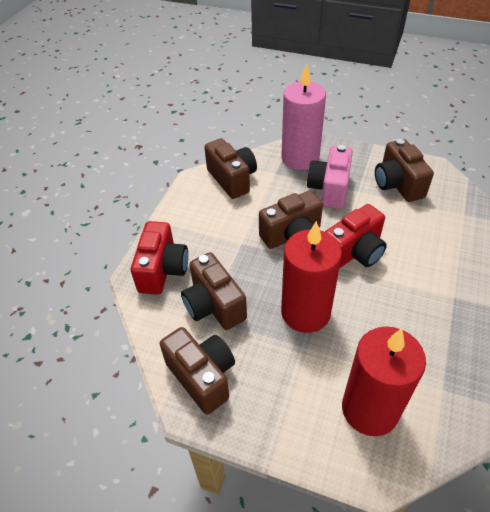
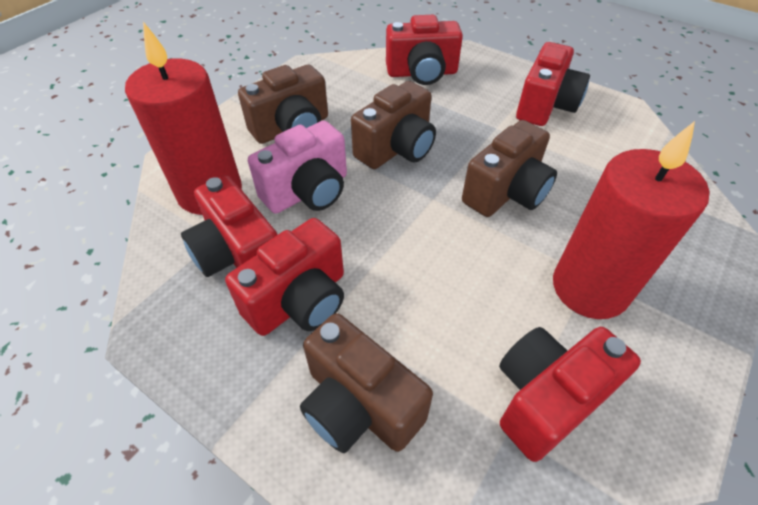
brown camera: 5 -> 4
pink candle: 1 -> 0
red camera: 2 -> 5

